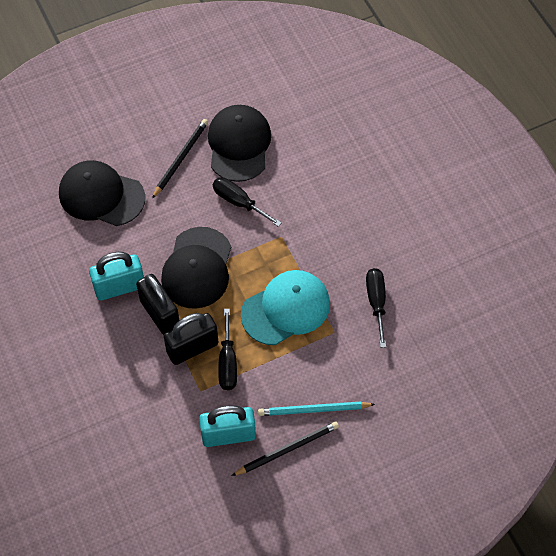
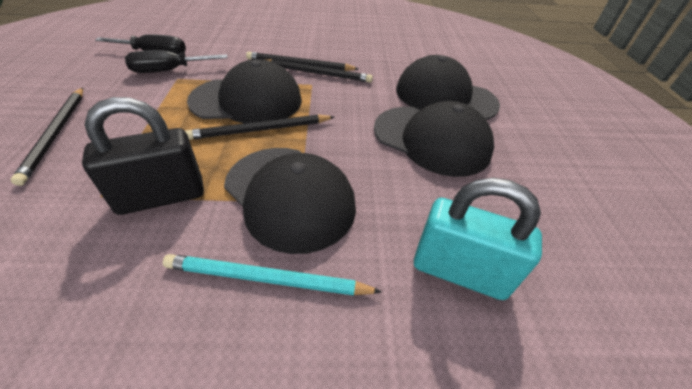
black cap: 3 -> 4
black padlock: 2 -> 1
black pencil: 2 -> 4
black screwdriver: 3 -> 2
turquoise cap: 1 -> 0
turquoise padlock: 2 -> 1

